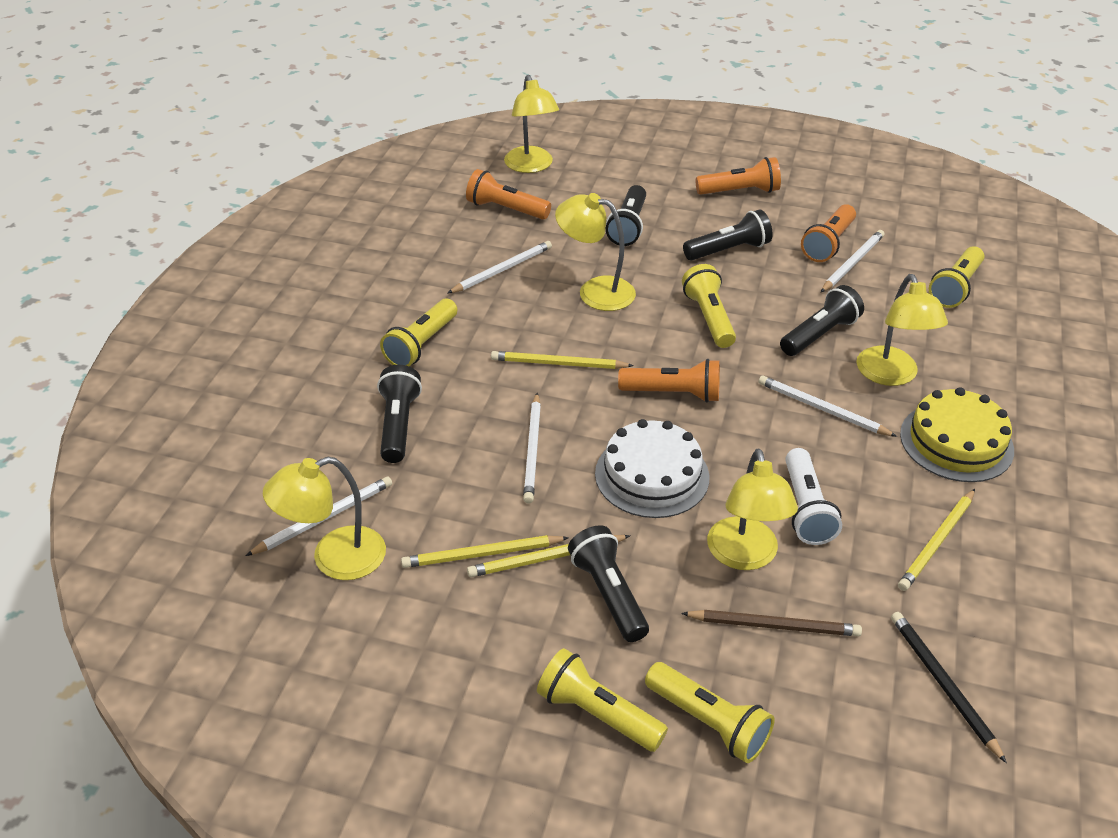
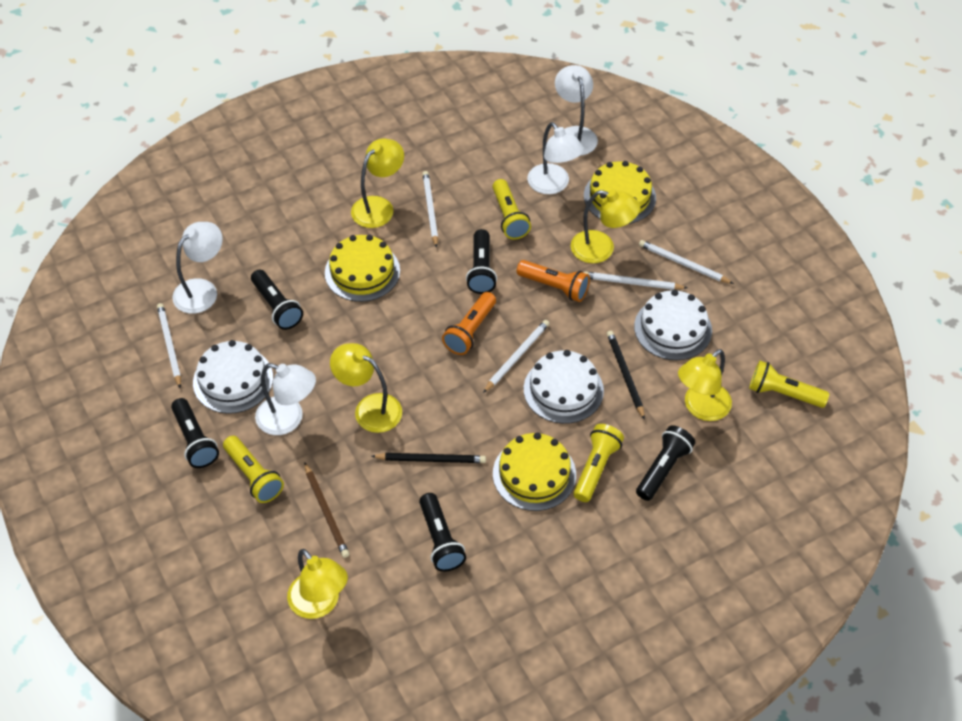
black pencil: 1 -> 2
orange flashlight: 4 -> 2
white cake: 1 -> 3
white flashlight: 1 -> 0
white lamp: 0 -> 4
yellow cake: 1 -> 3
yellow flashlight: 5 -> 4
yellow pencil: 4 -> 0

